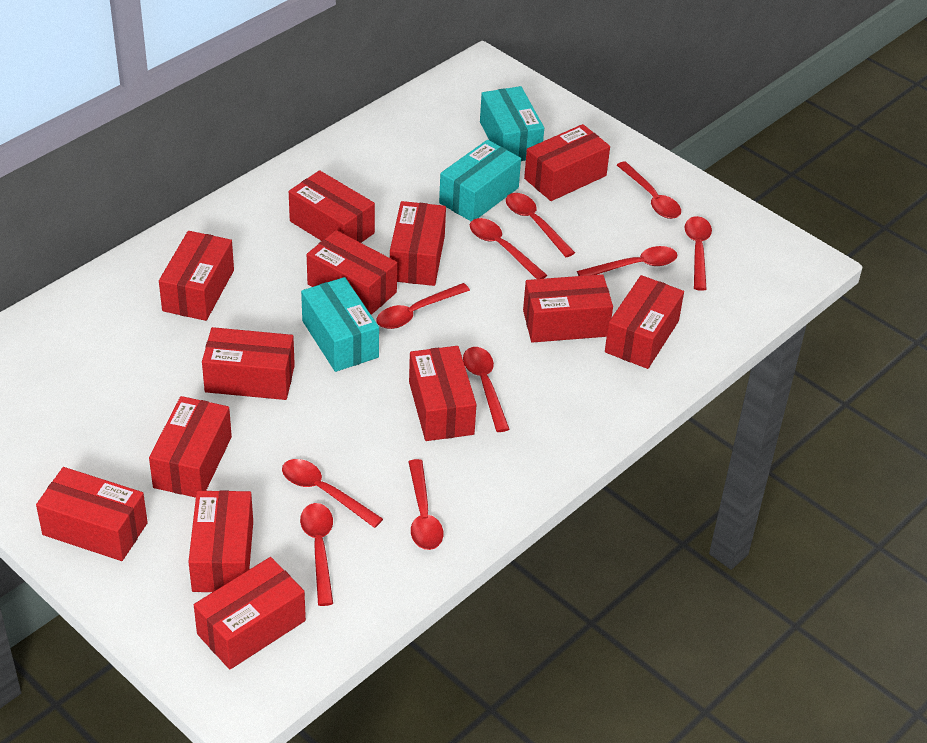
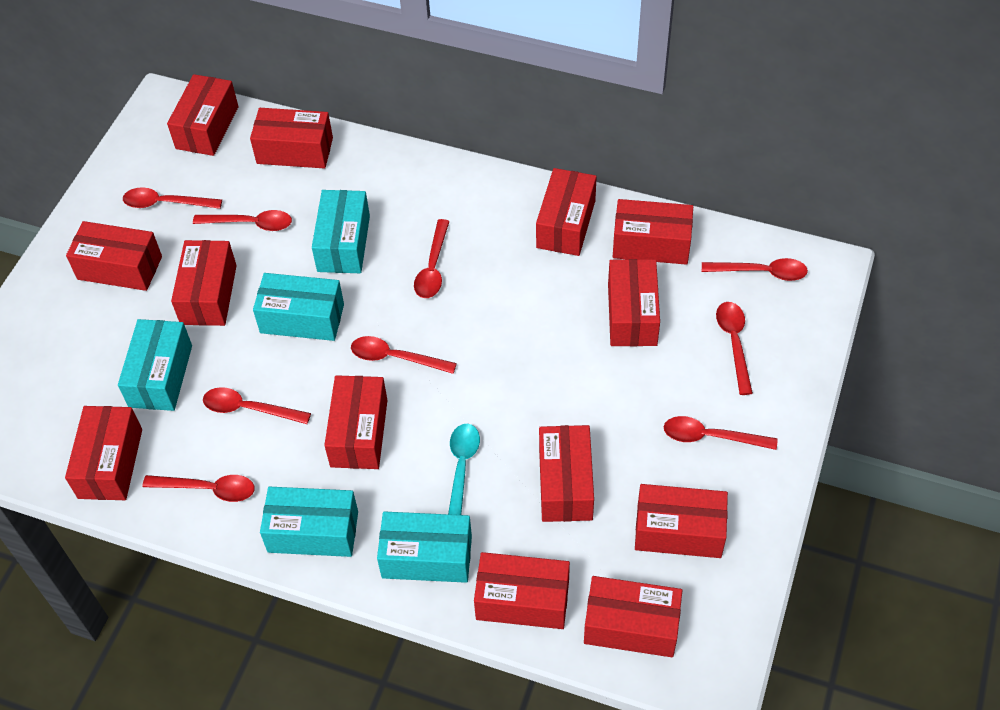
red spoon: 10 -> 9
turquoise box: 3 -> 5
turquoise spoon: 0 -> 1

